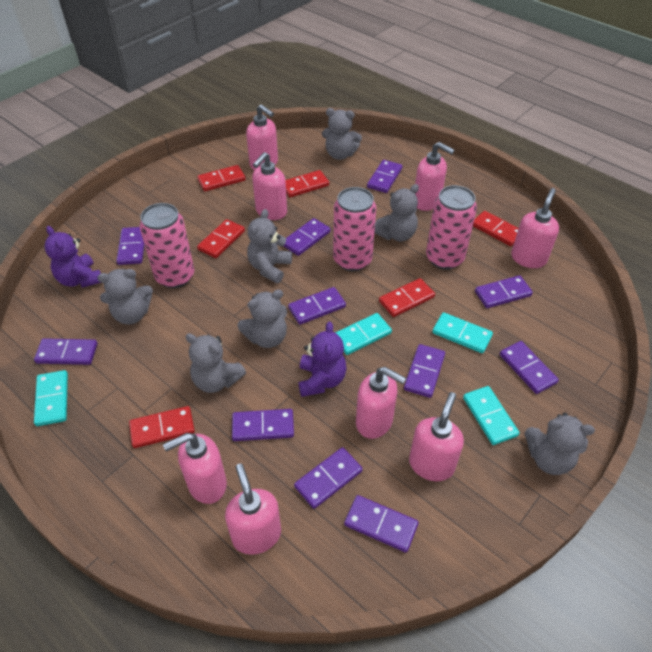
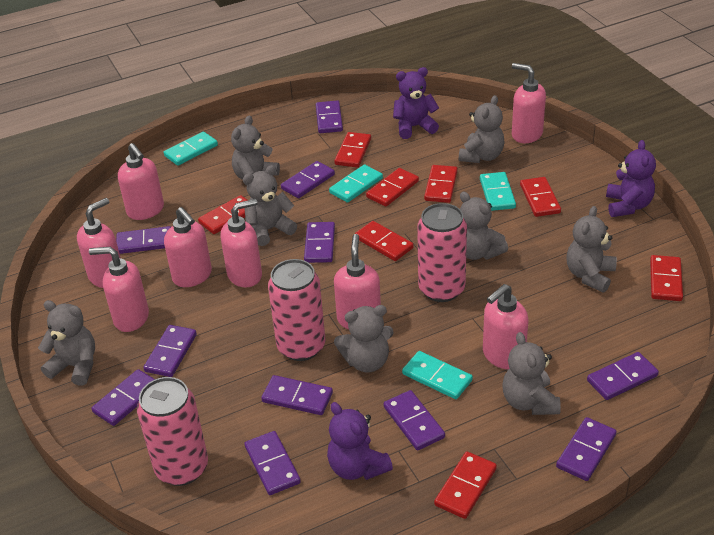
grey teddy bear: 7 -> 8
purple teddy bear: 2 -> 3
red domino: 6 -> 8

